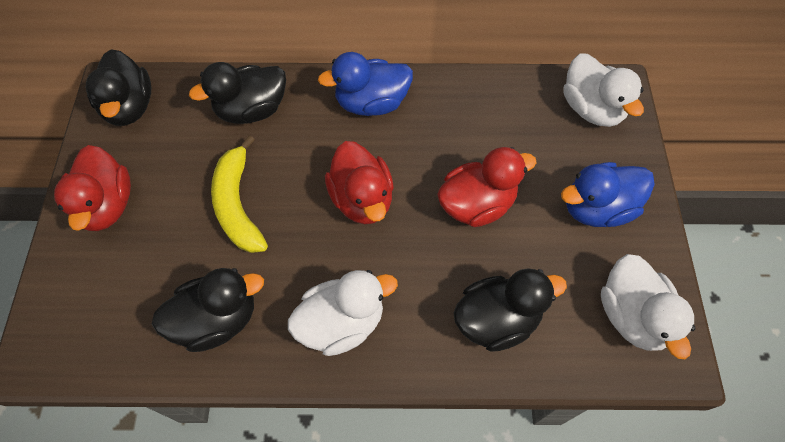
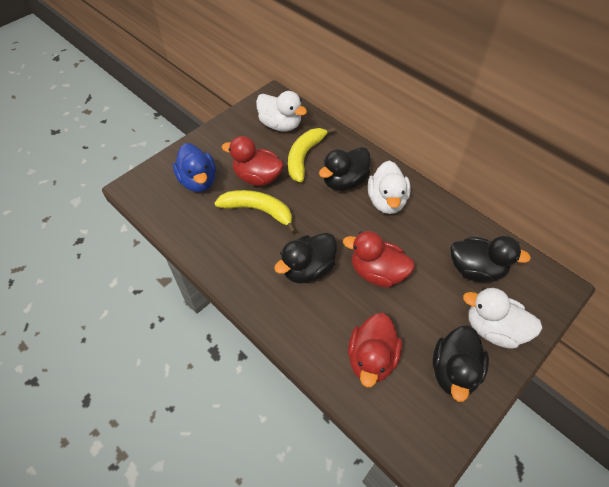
blue duck: 2 -> 1
yellow banana: 1 -> 2

